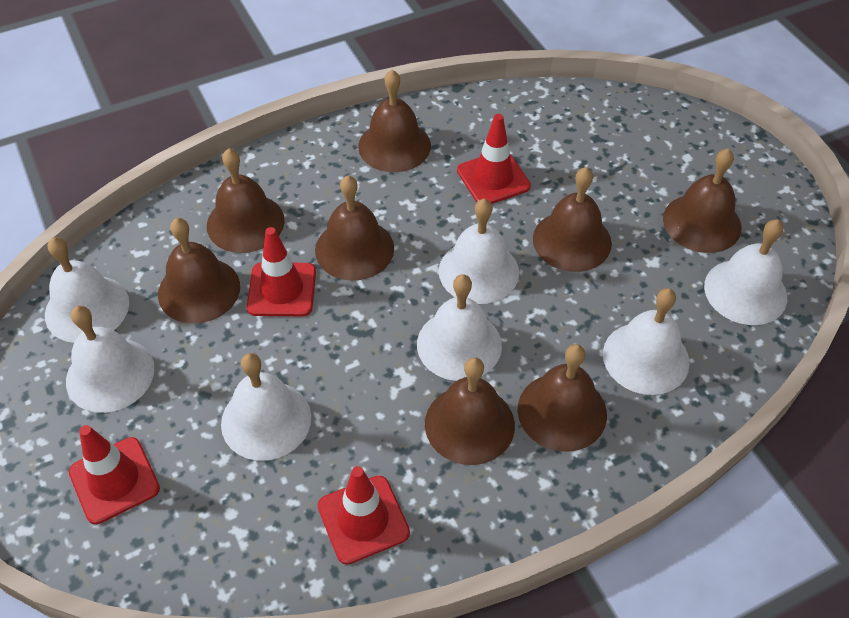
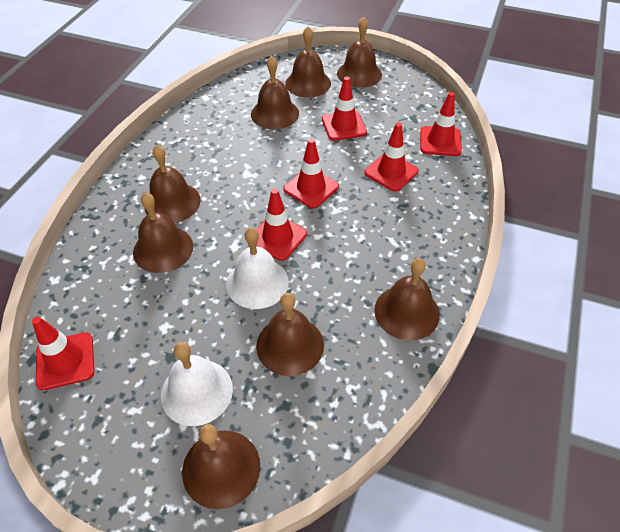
red traffic cone: 4 -> 6
white bell: 7 -> 2

